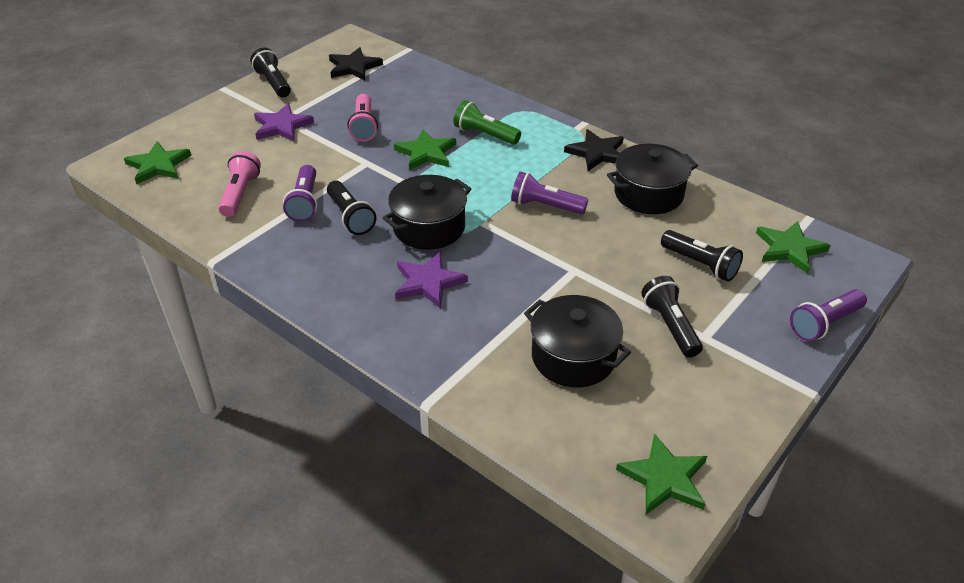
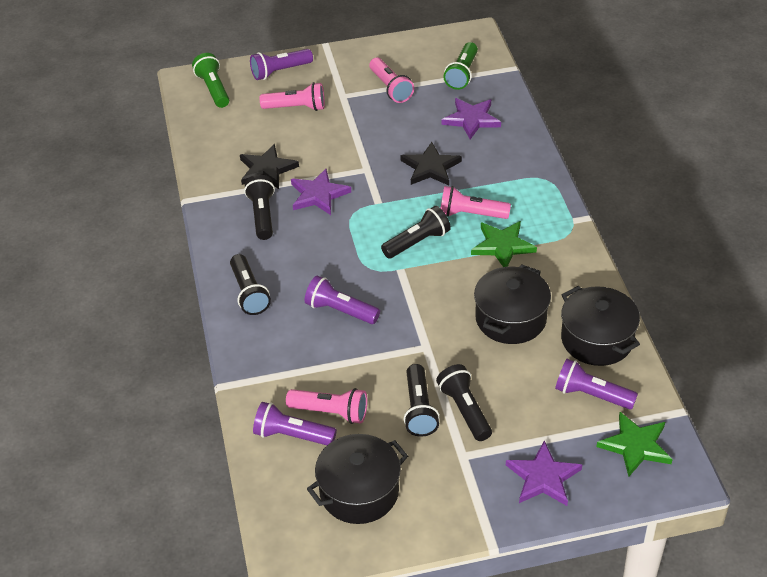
black flashlight: 4 -> 5
green flashlight: 1 -> 2
green star: 4 -> 2
pink flashlight: 2 -> 4
purple flashlight: 3 -> 4
purple star: 2 -> 3

